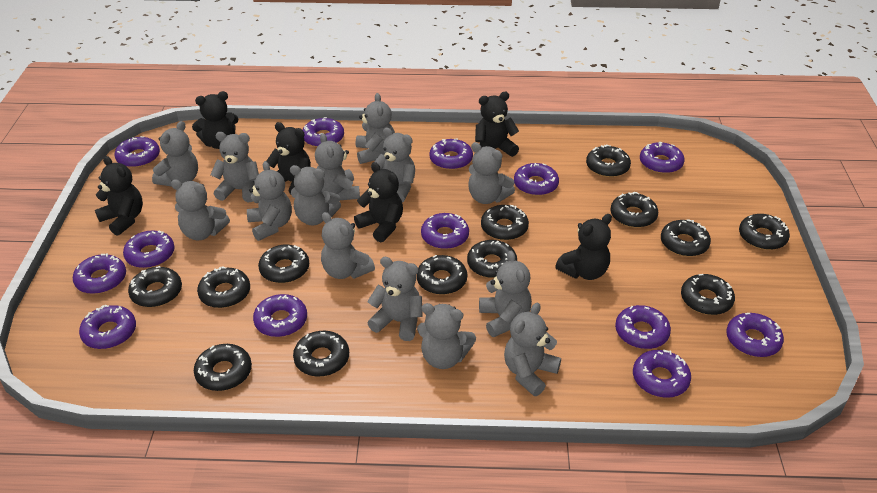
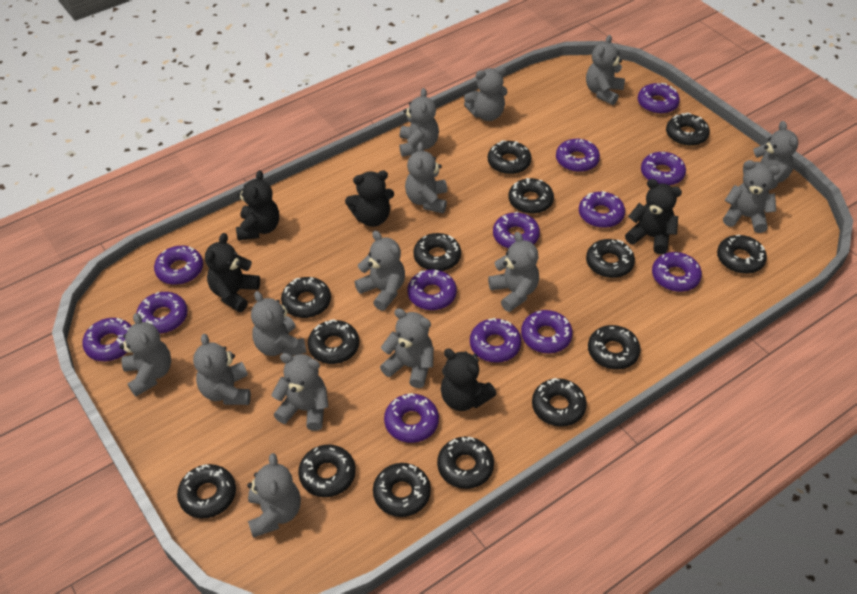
black donut: 13 -> 14
black teddy bear: 6 -> 5

